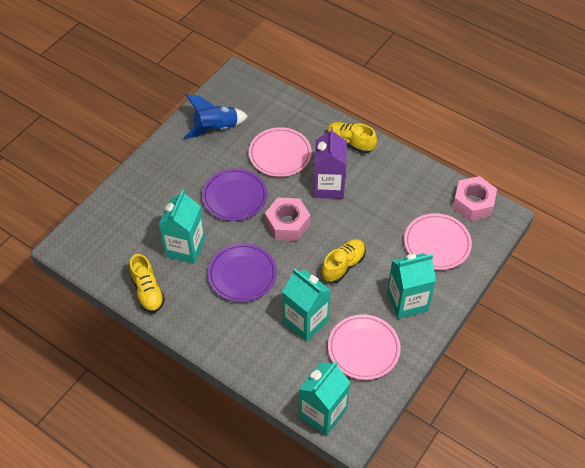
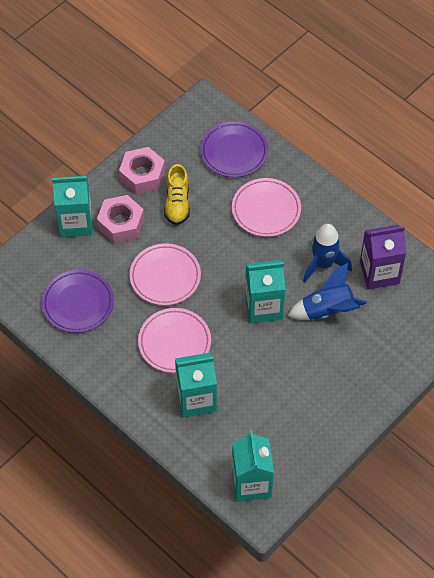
blue rocket: 1 -> 2
yellow shoe: 3 -> 1

